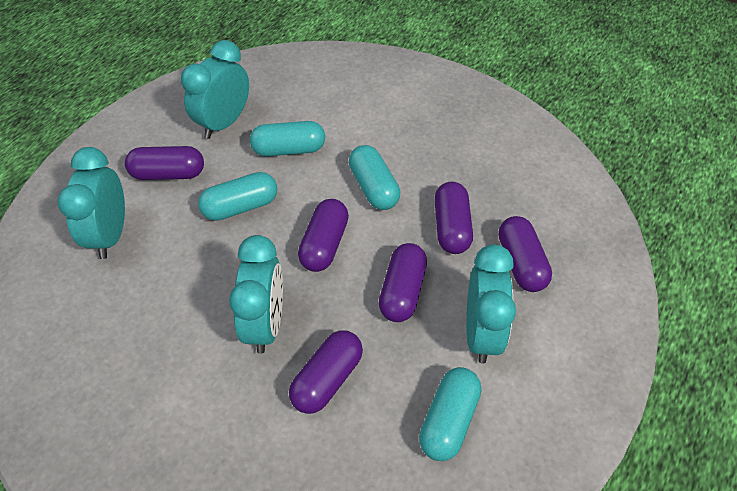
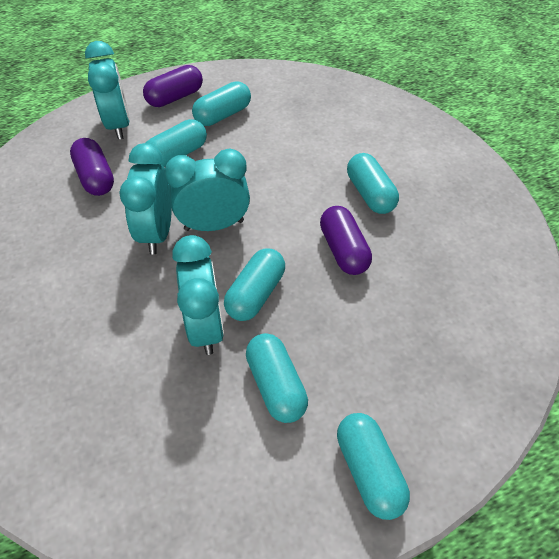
purple capsule: 6 -> 3
turquoise capsule: 4 -> 6

